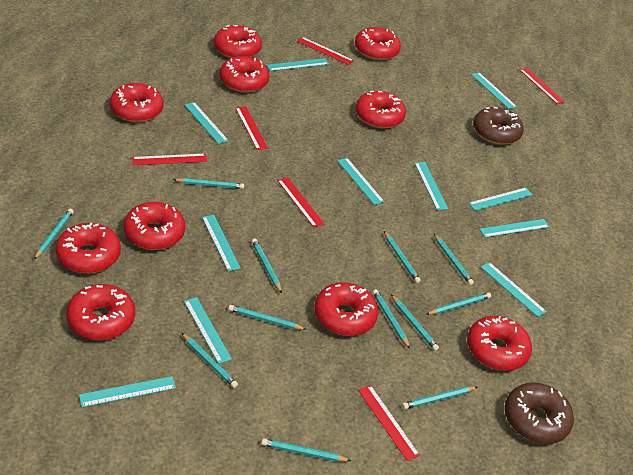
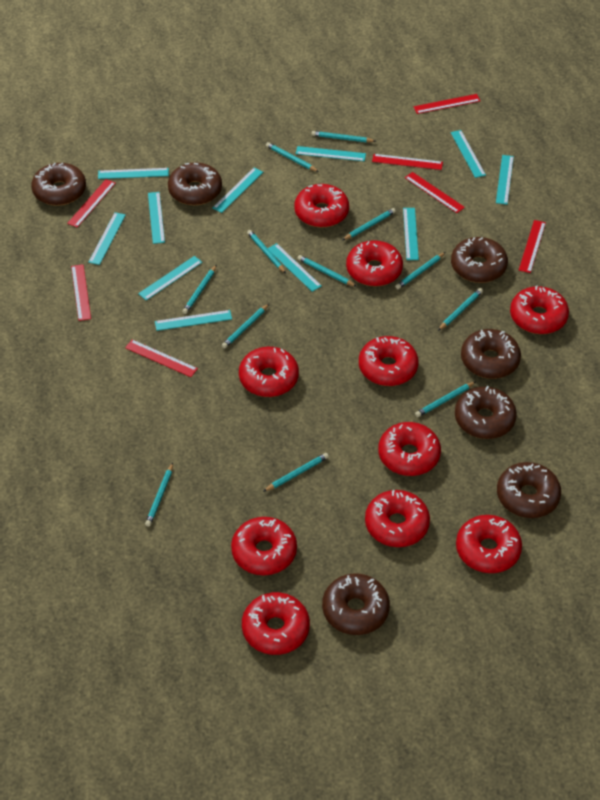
brown donut: 2 -> 7
red ruler: 6 -> 7

